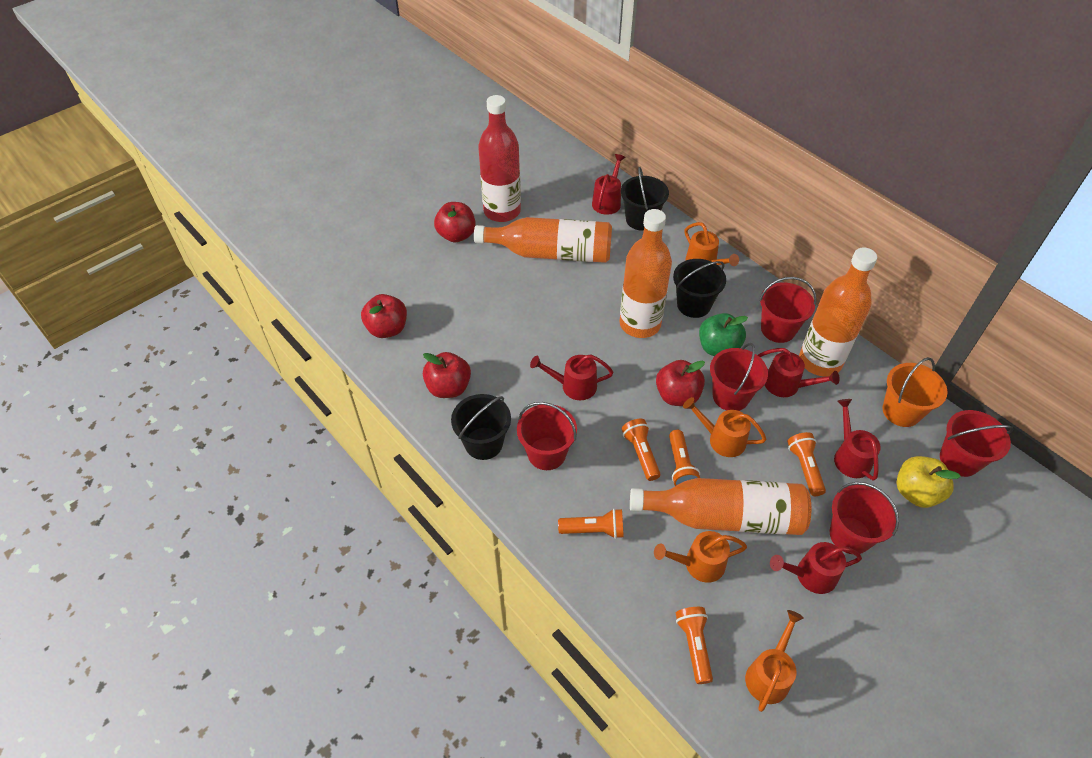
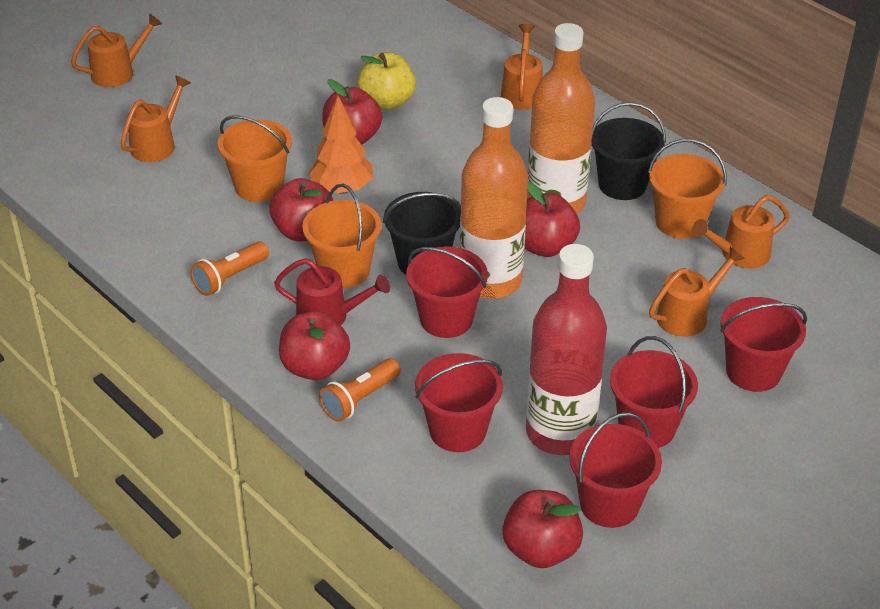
black bucket: 3 -> 2
green apple: 1 -> 0
orange bottle: 4 -> 2
orange bucket: 1 -> 3
orange flashlight: 5 -> 2
orange tree: 0 -> 1
orange watering can: 4 -> 5
red apple: 4 -> 5
red watering can: 5 -> 1

